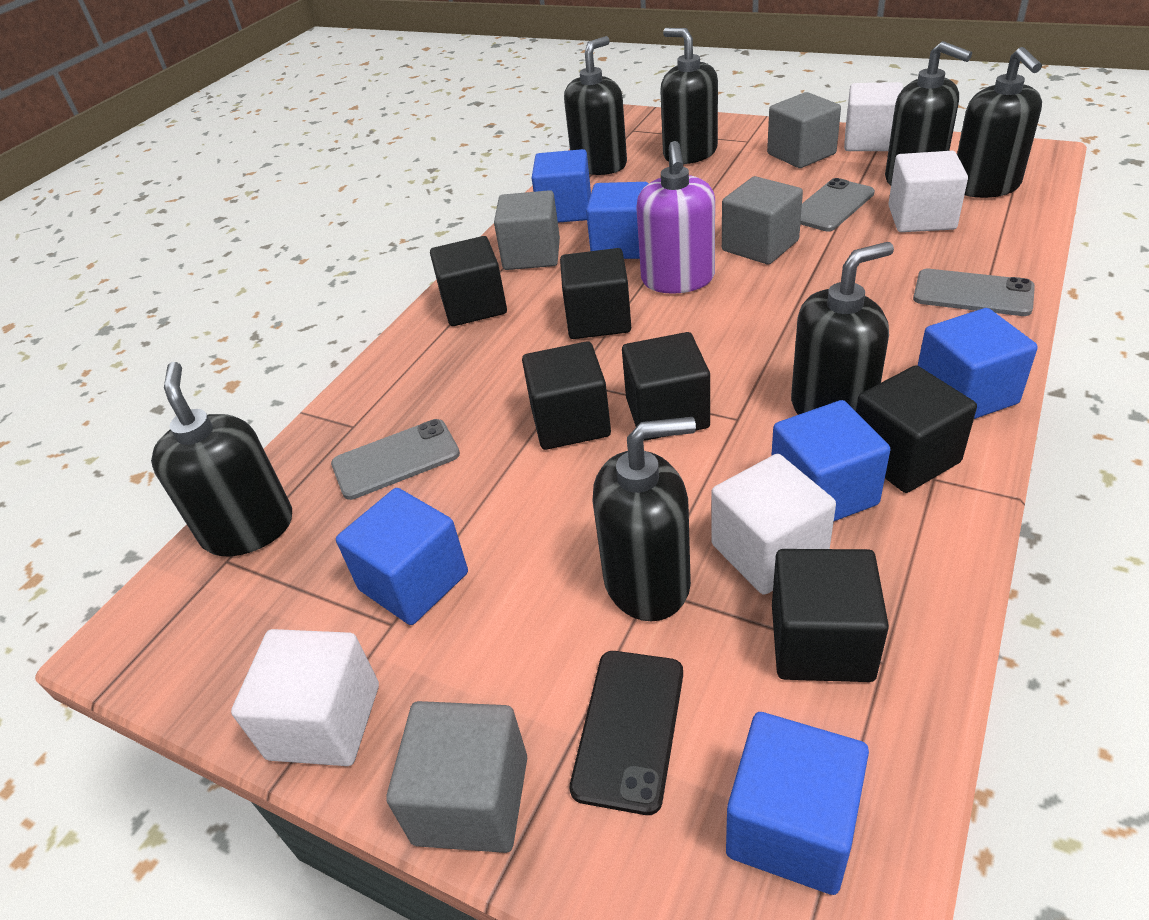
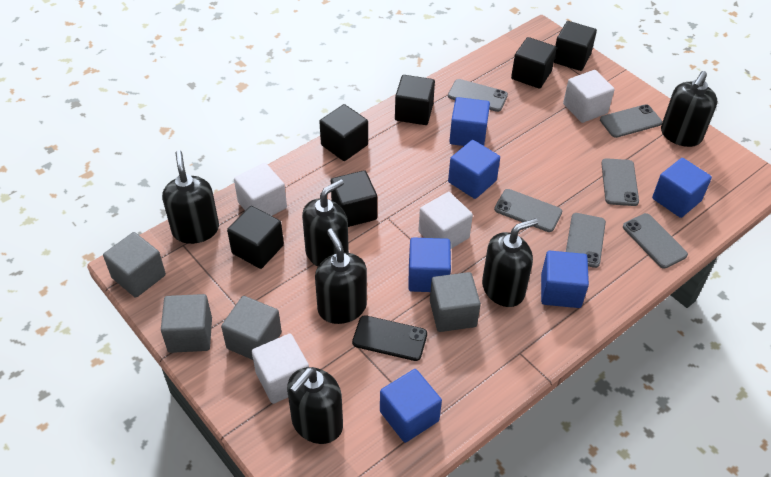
black soap dispenser: 7 -> 6
grey phone: 3 -> 6
purple soap dispenser: 1 -> 0

